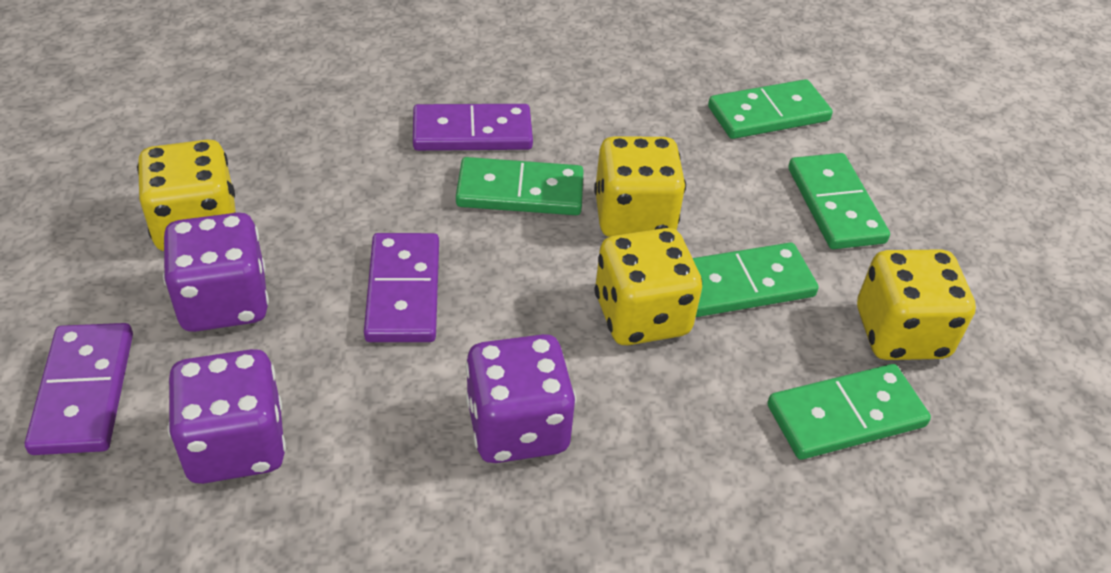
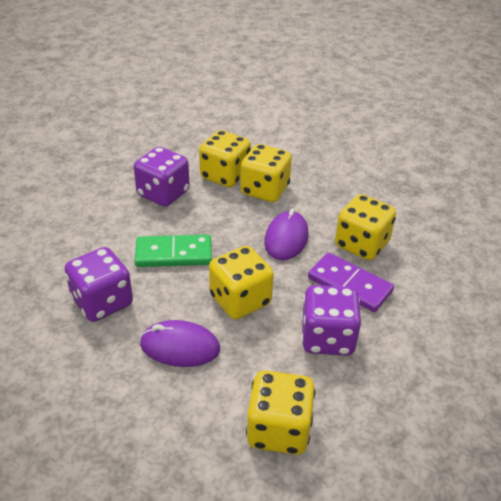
green domino: 5 -> 1
purple domino: 3 -> 1
purple mouse: 0 -> 2
yellow dice: 4 -> 5

